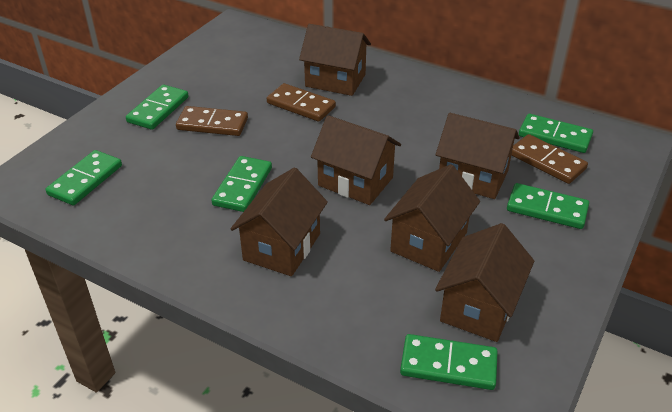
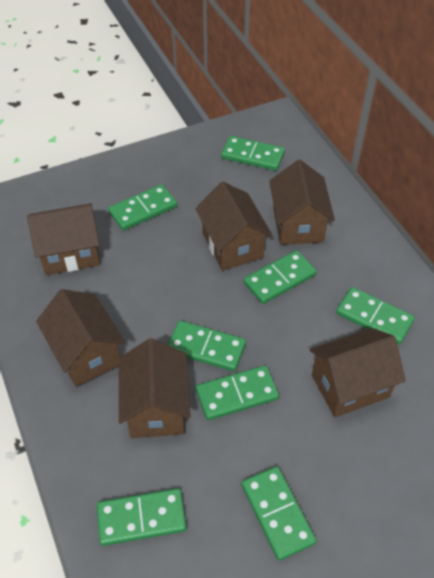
brown domino: 3 -> 0
green domino: 6 -> 8

